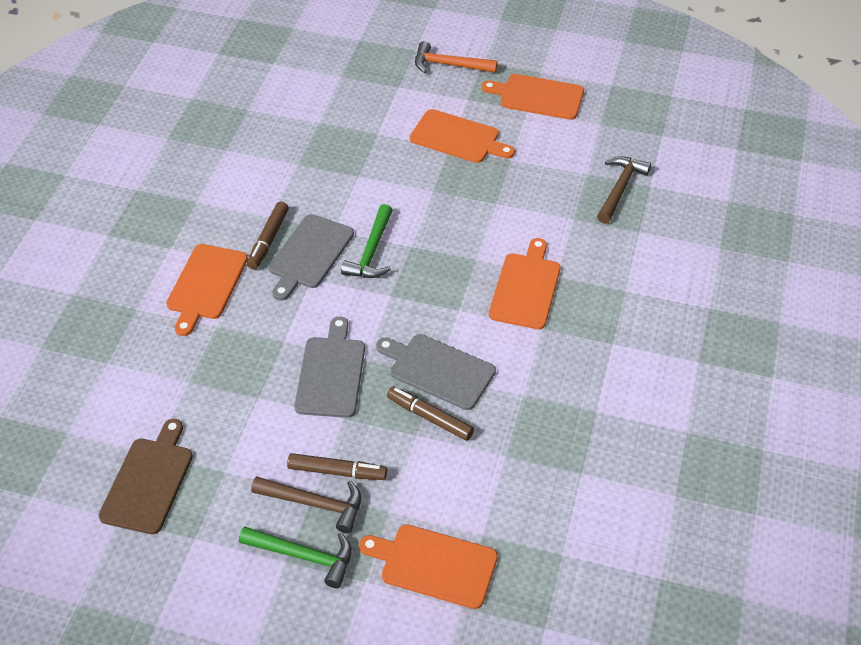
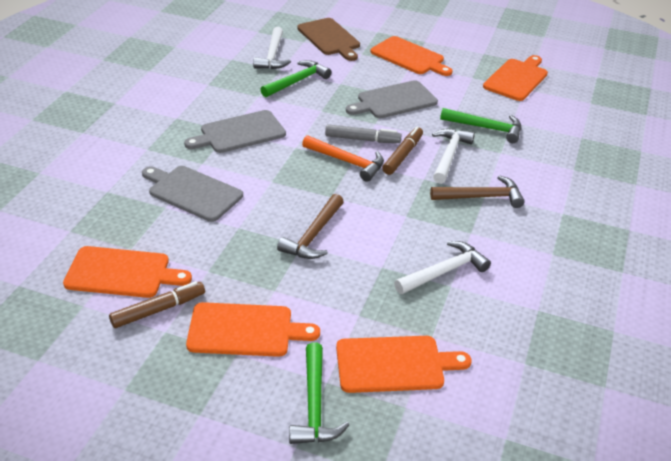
brown marker: 3 -> 2
green hammer: 2 -> 3
grey marker: 0 -> 1
white hammer: 0 -> 3

